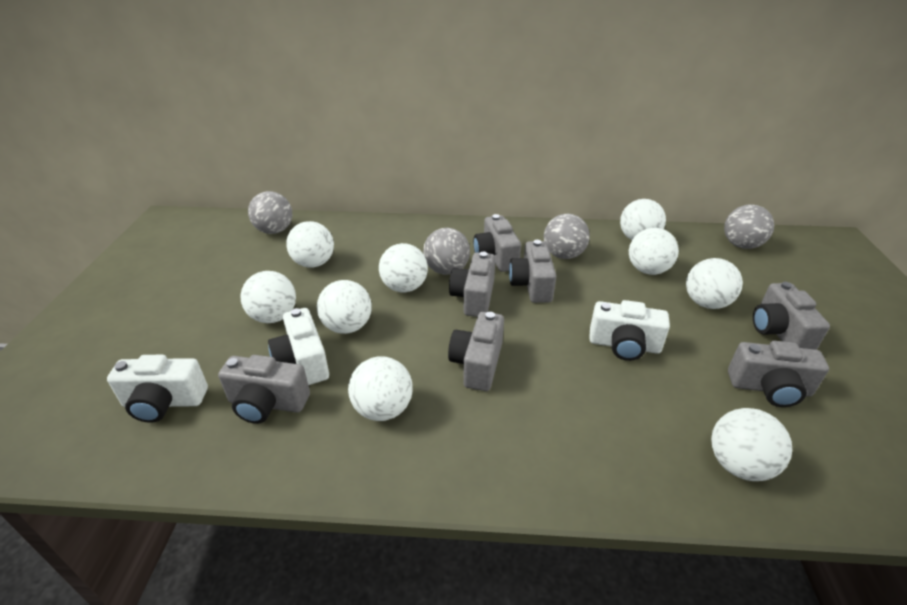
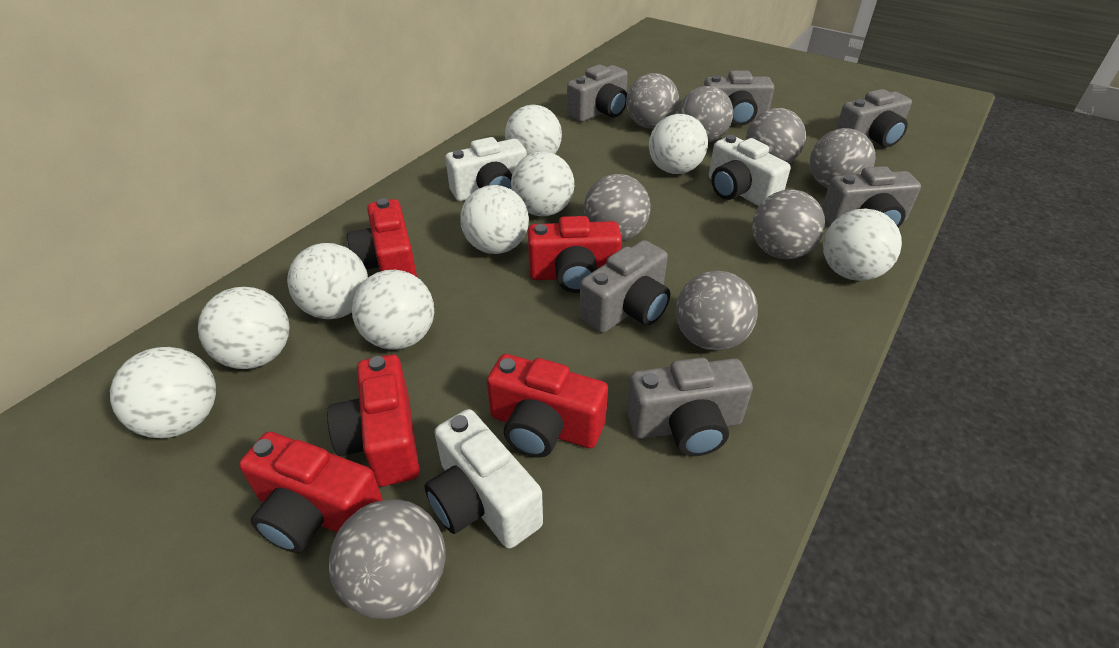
grey ball: 4 -> 8
grey camera: 7 -> 6
red camera: 0 -> 5

